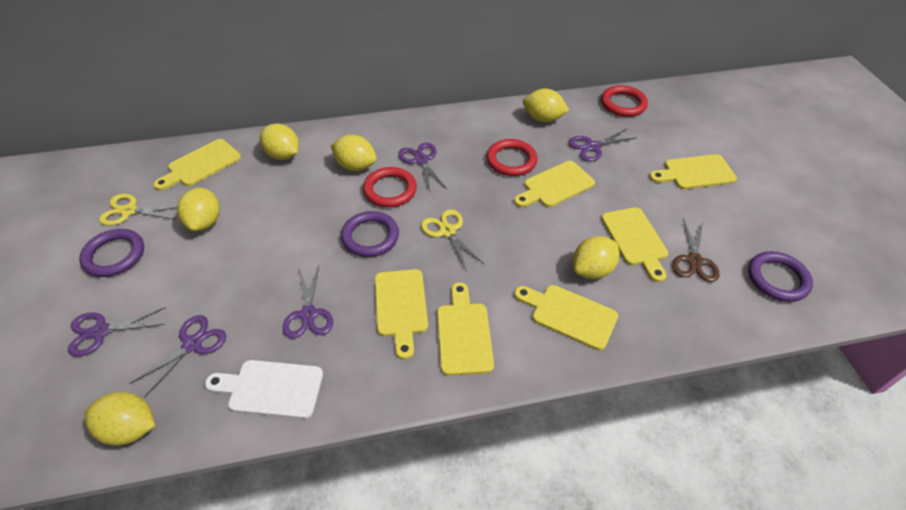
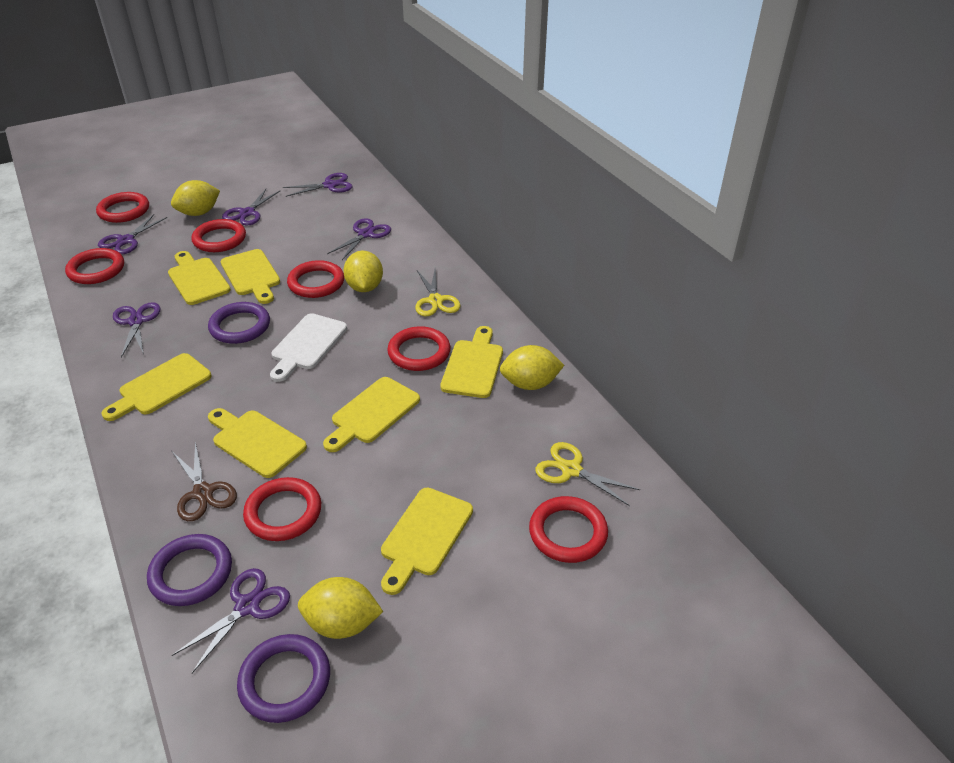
purple scissors: 5 -> 6
red ring: 3 -> 7
yellow lemon: 6 -> 4

